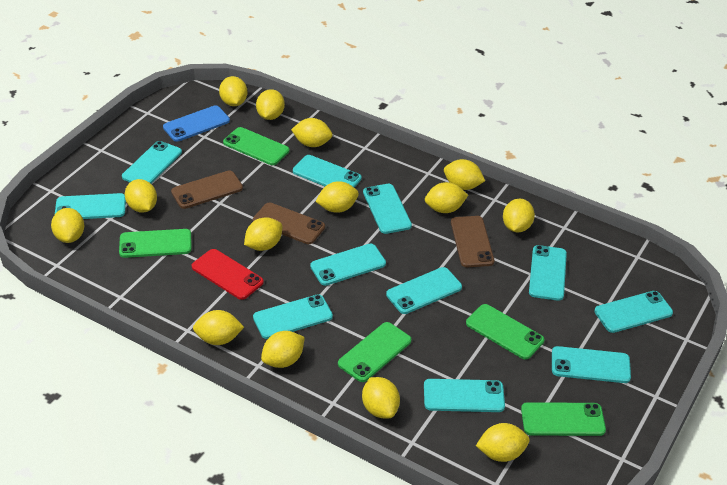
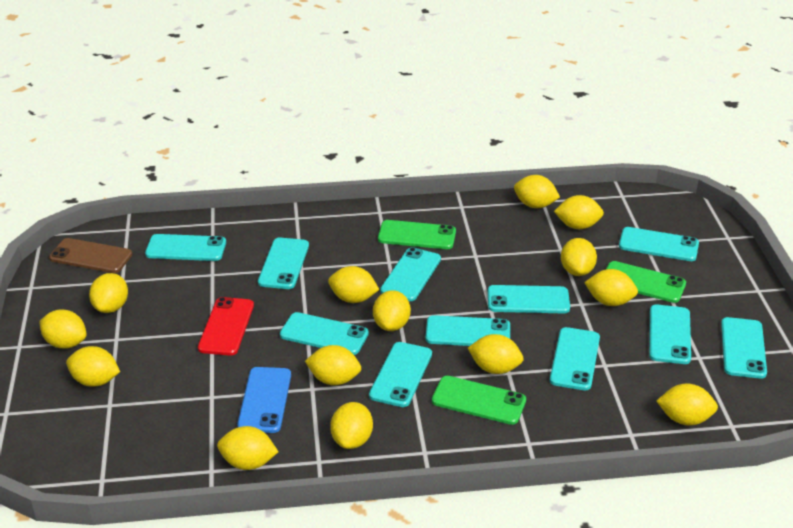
brown phone: 3 -> 1
green phone: 5 -> 3

